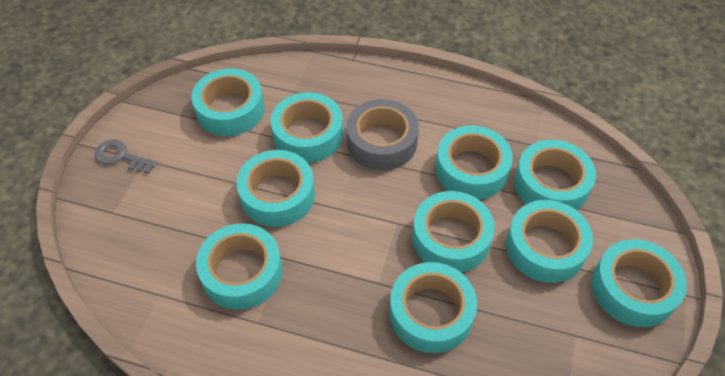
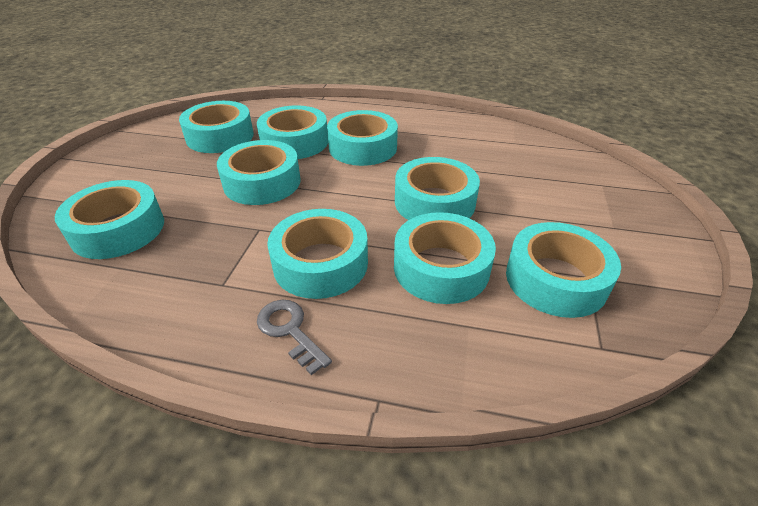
grey tape: 1 -> 0
turquoise tape: 10 -> 9

